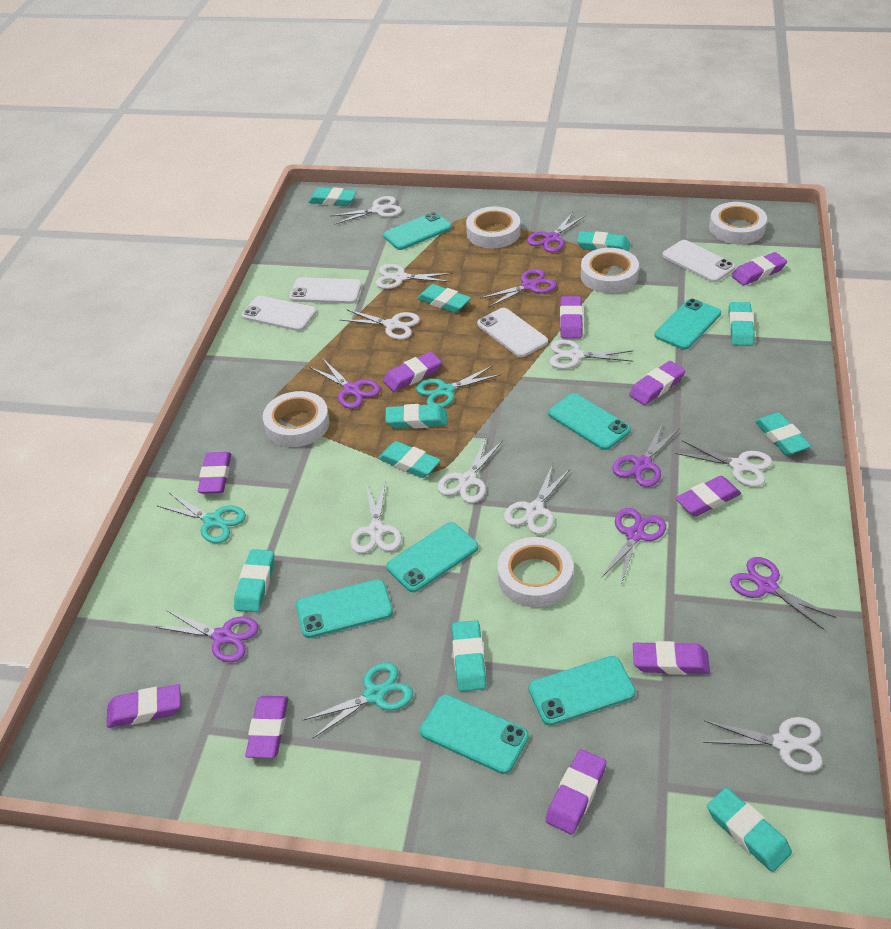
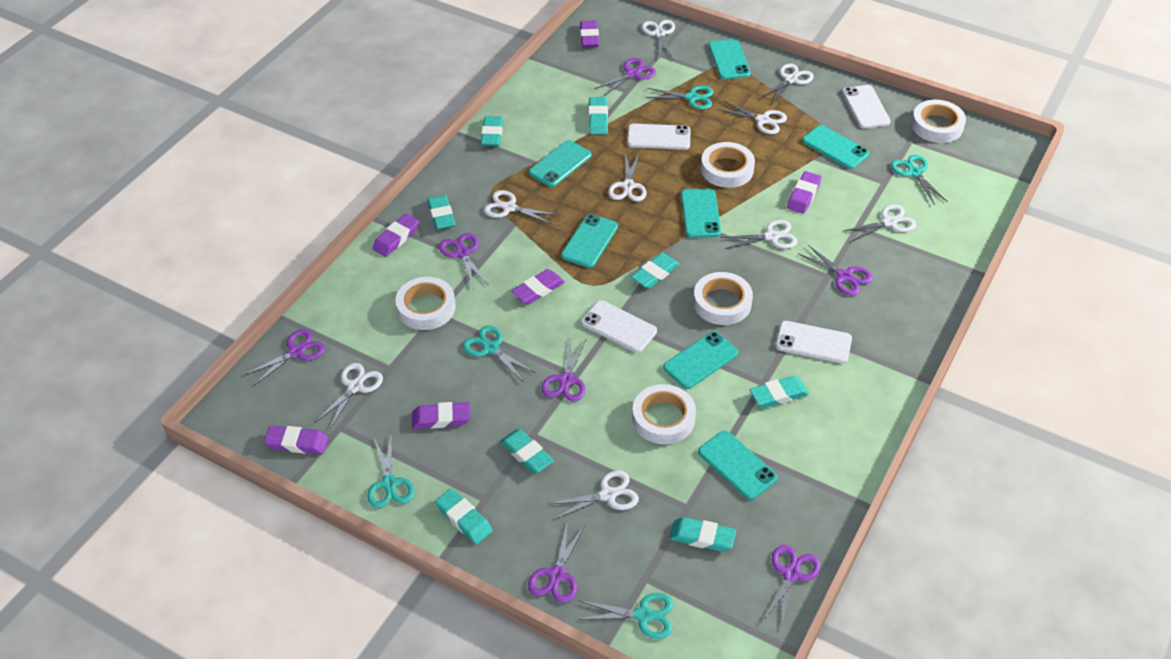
purple eraser: 10 -> 6
turquoise eraser: 10 -> 8
turquoise scissors: 3 -> 5

